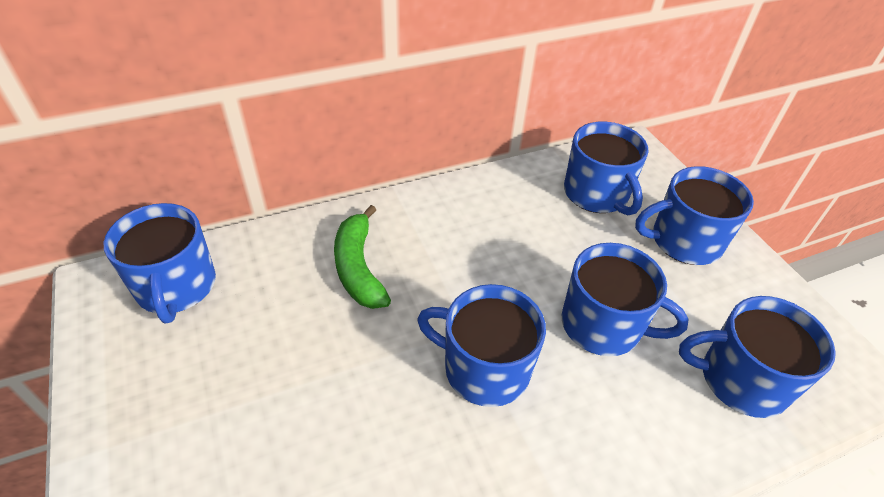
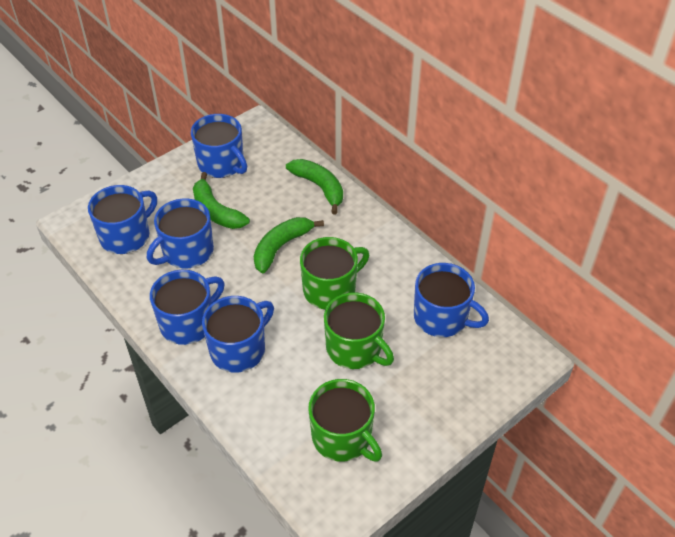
green banana: 1 -> 3
green mug: 0 -> 3

